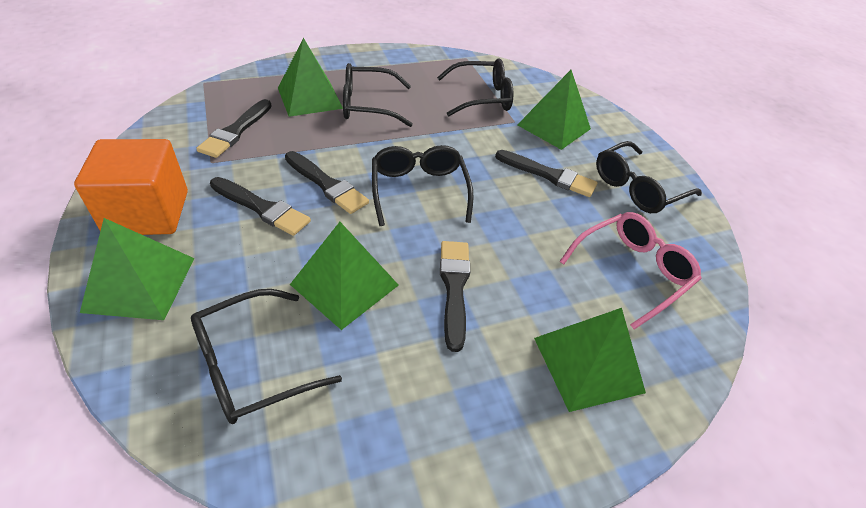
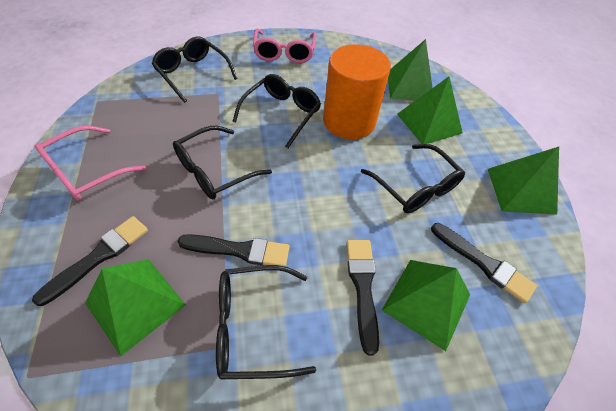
black brush: 5 -> 4
orange cube: 1 -> 0
orange cylinder: 0 -> 1
pink glasses: 1 -> 2

